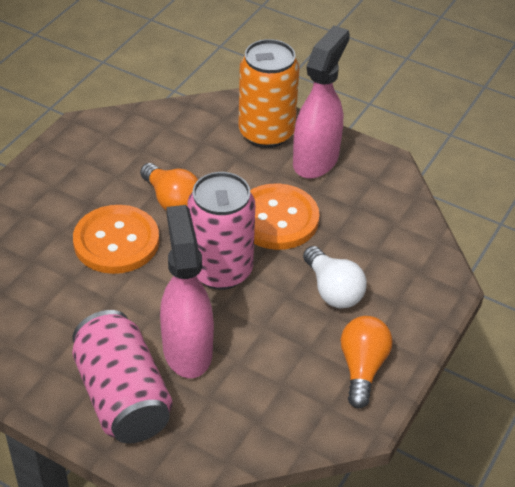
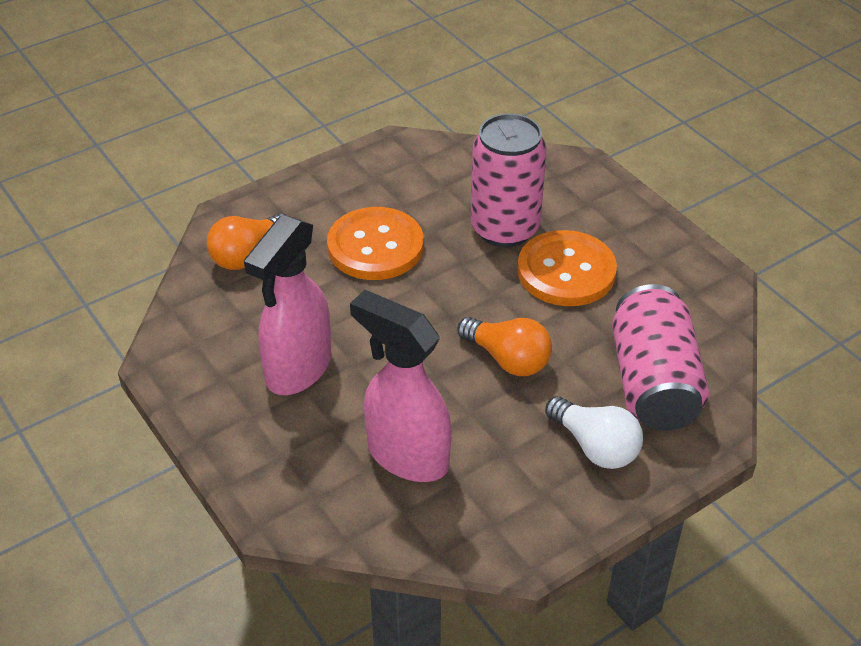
orange can: 1 -> 0

